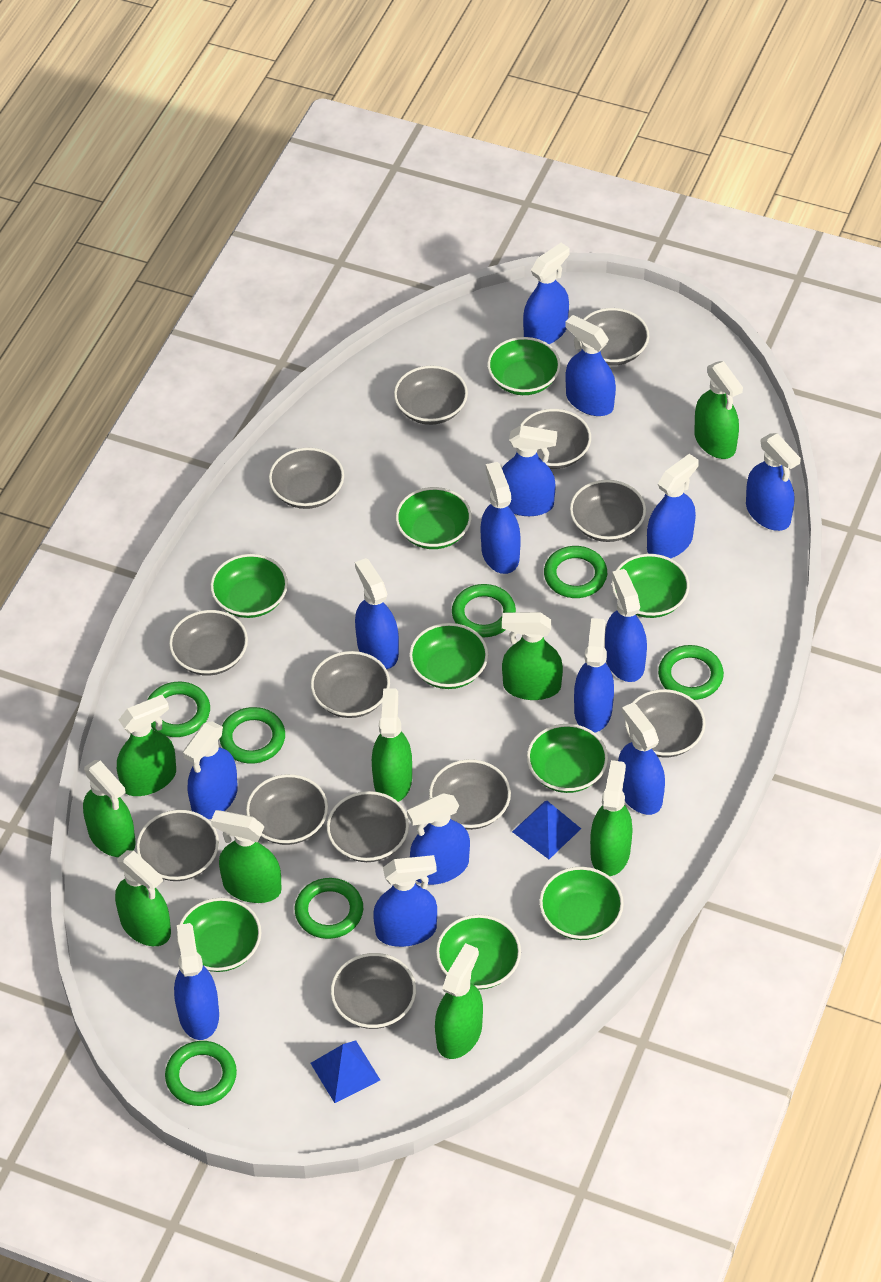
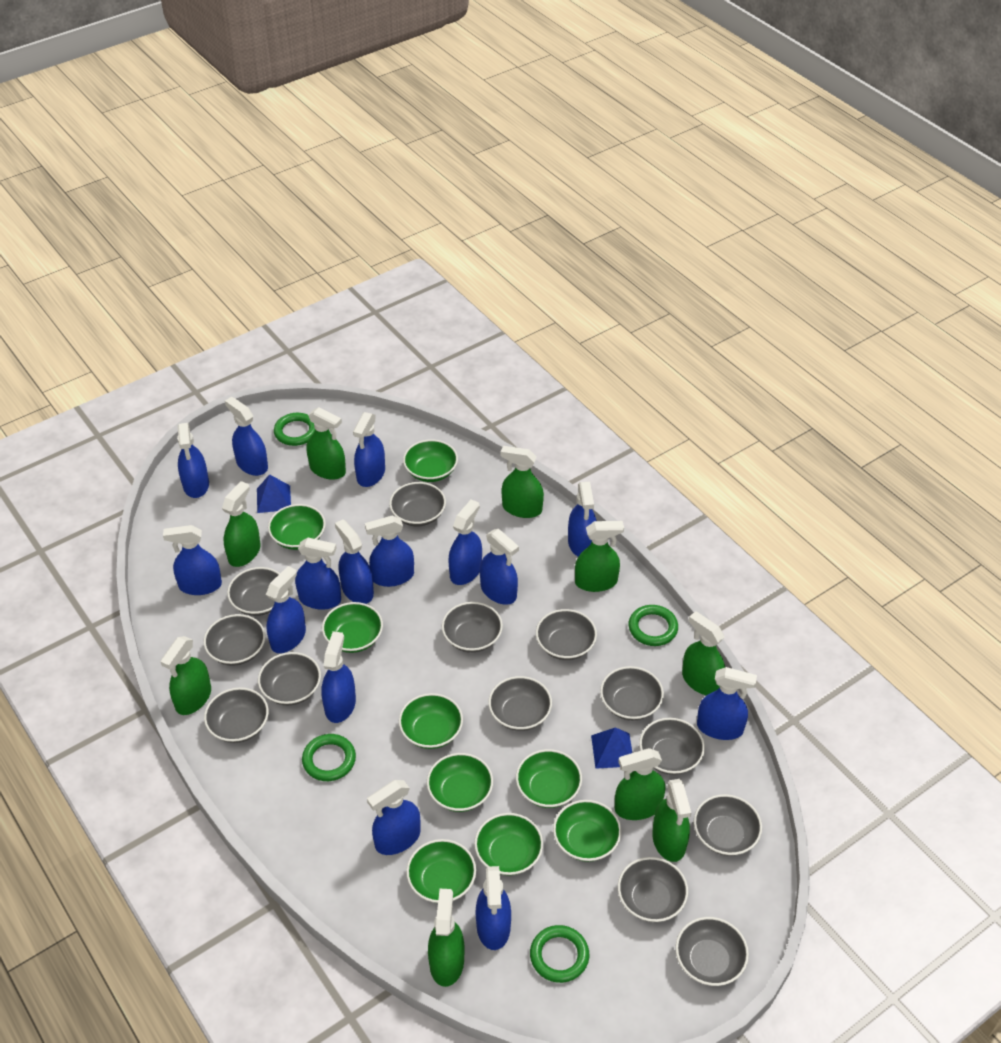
blue spray bottle: 14 -> 15
green ring: 7 -> 4

